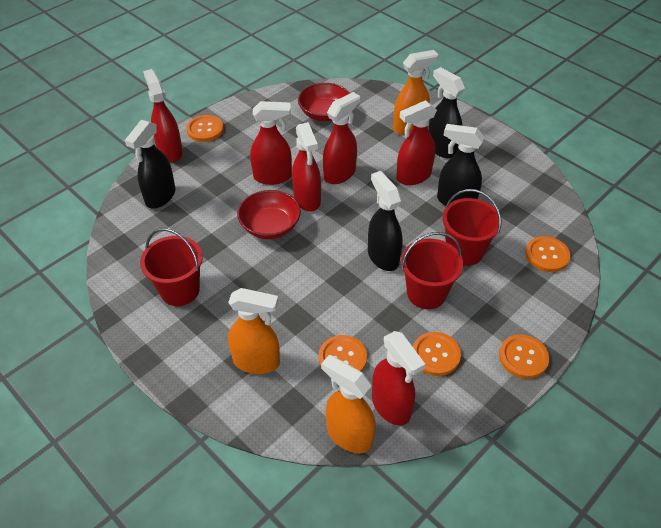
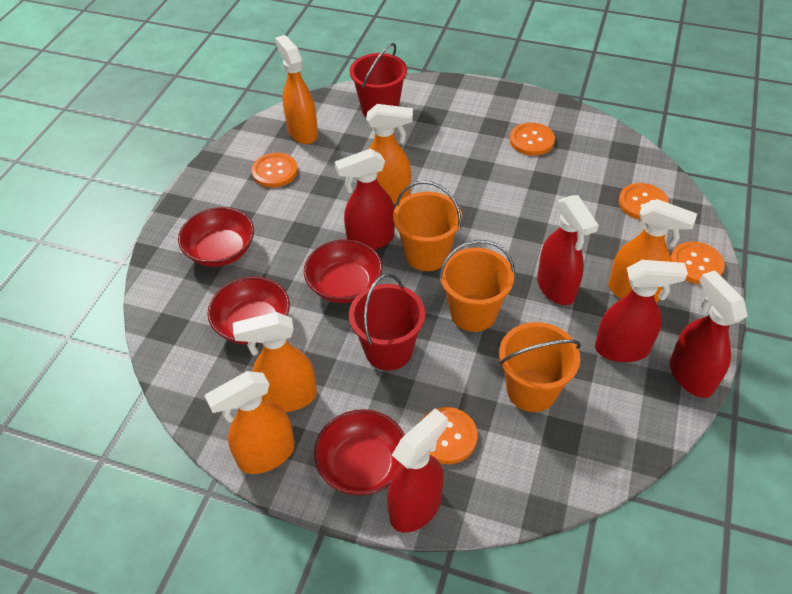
black spray bottle: 4 -> 0
orange bucket: 0 -> 3
orange spray bottle: 3 -> 5
red bowl: 2 -> 4
red bucket: 3 -> 2
red spray bottle: 6 -> 5

